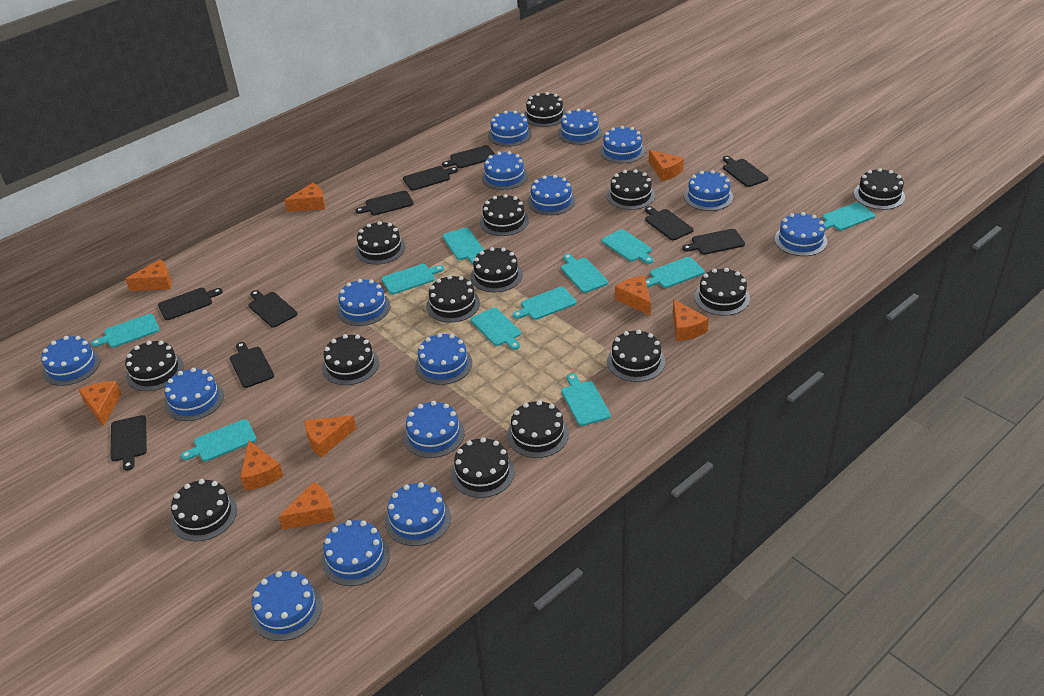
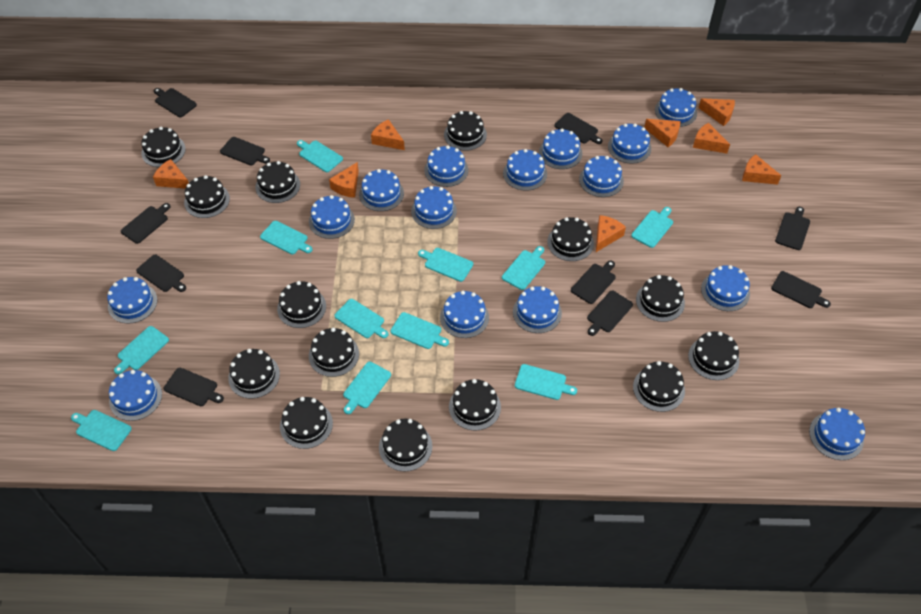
orange cheese: 9 -> 8

